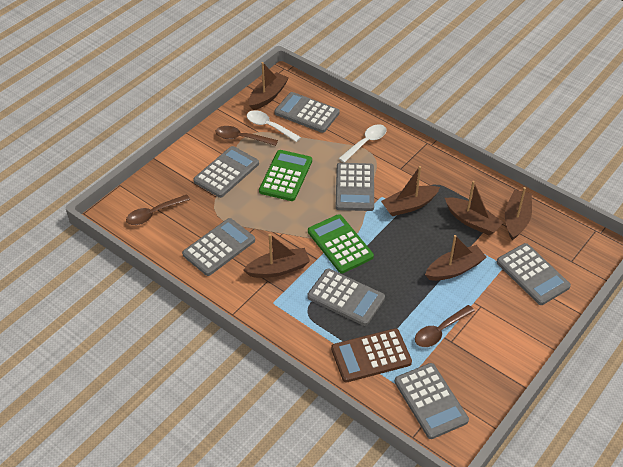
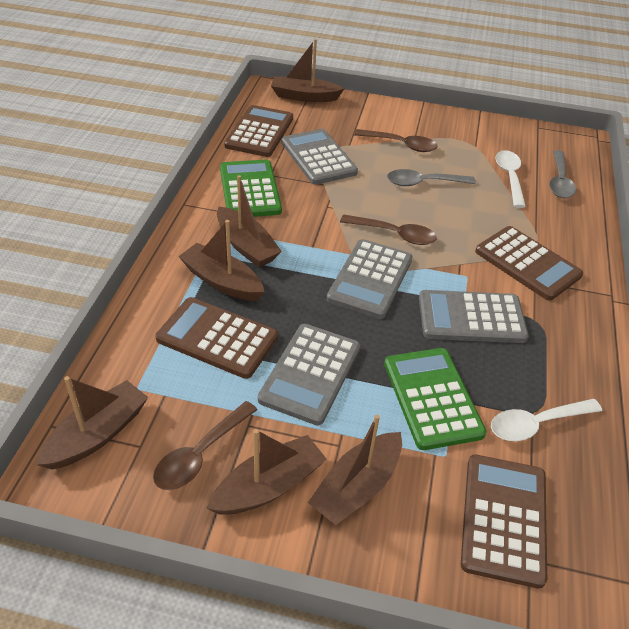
brown calculator: 1 -> 4
grey calculator: 7 -> 4
grey spoon: 0 -> 2

